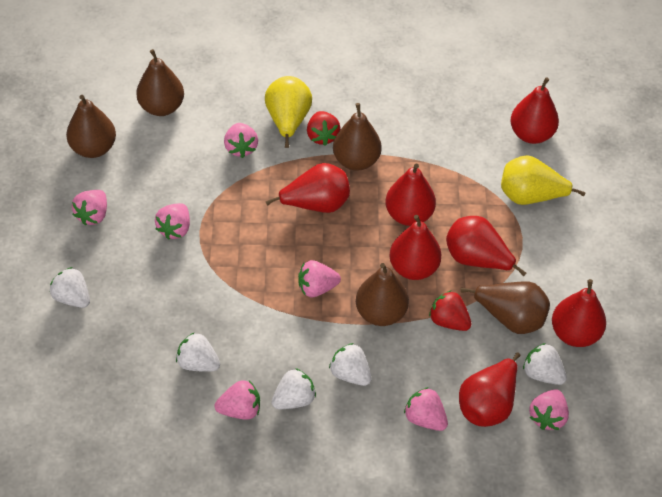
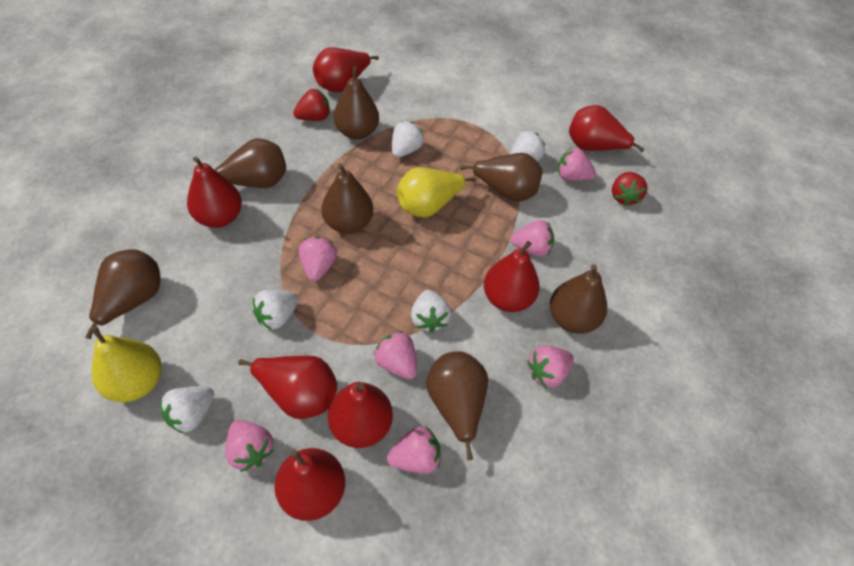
brown pear: 5 -> 7

